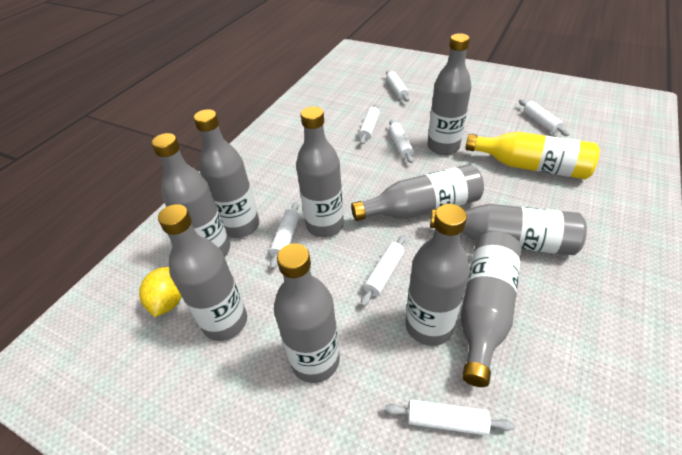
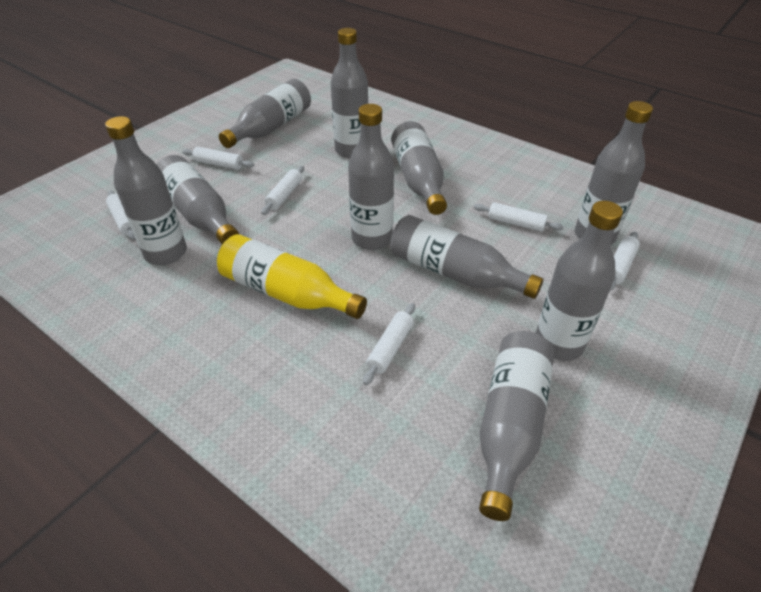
white rolling pin: 7 -> 6
yellow lemon: 1 -> 0

